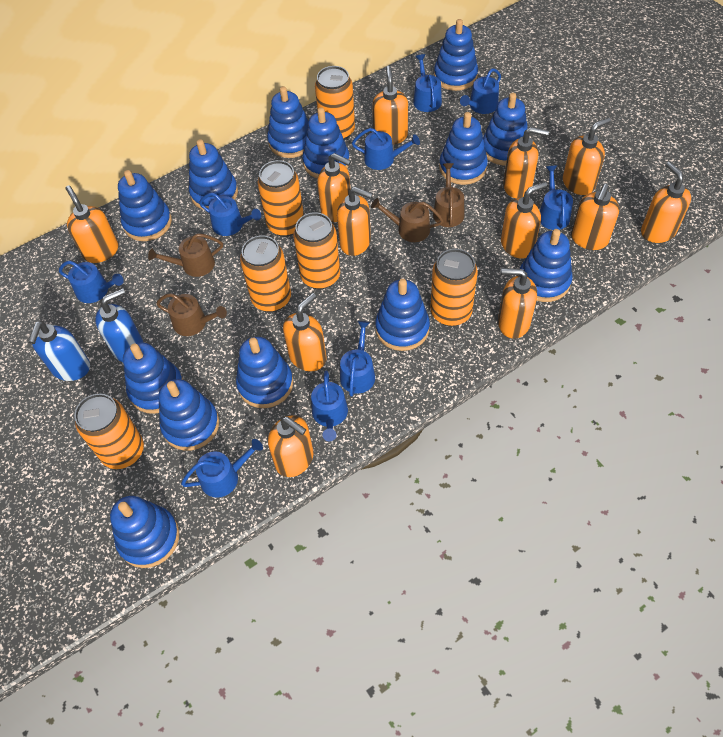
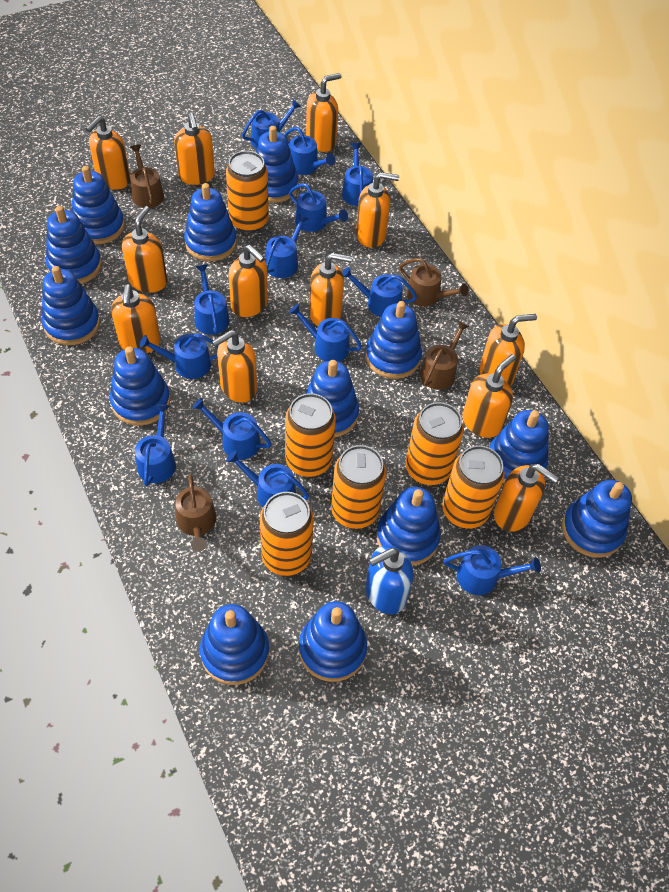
blue soap dispenser: 2 -> 1
blue watering can: 9 -> 13

